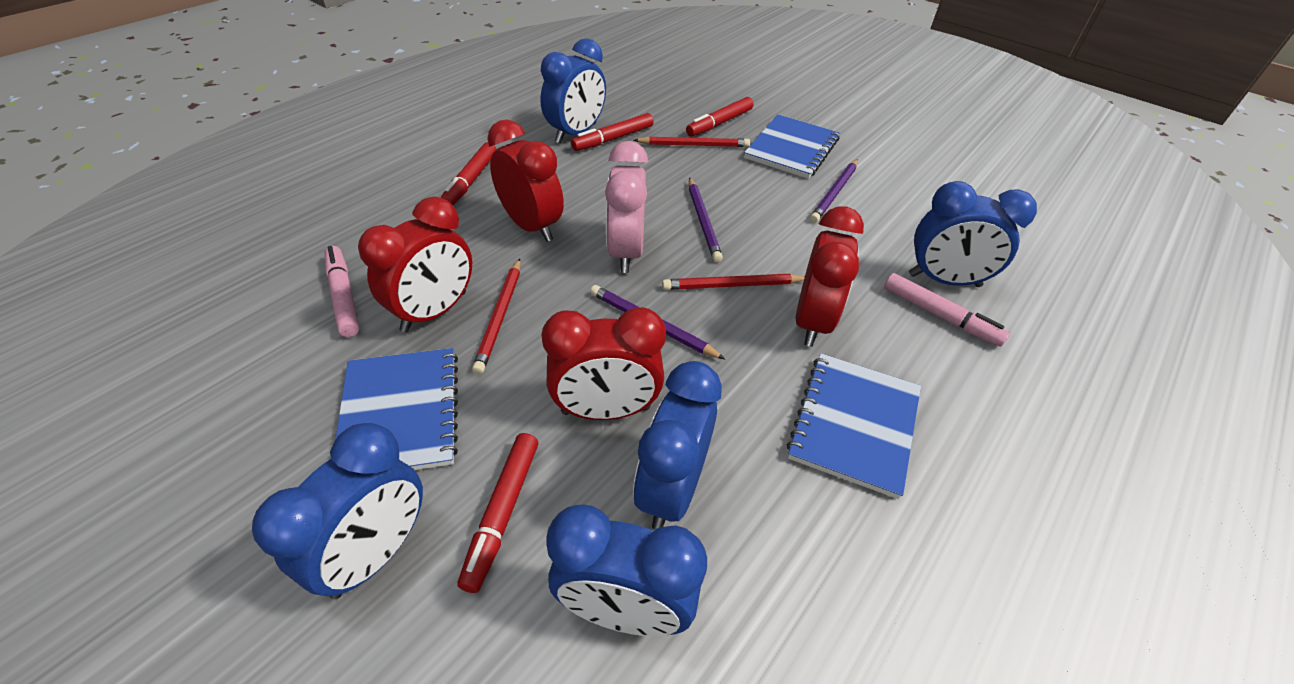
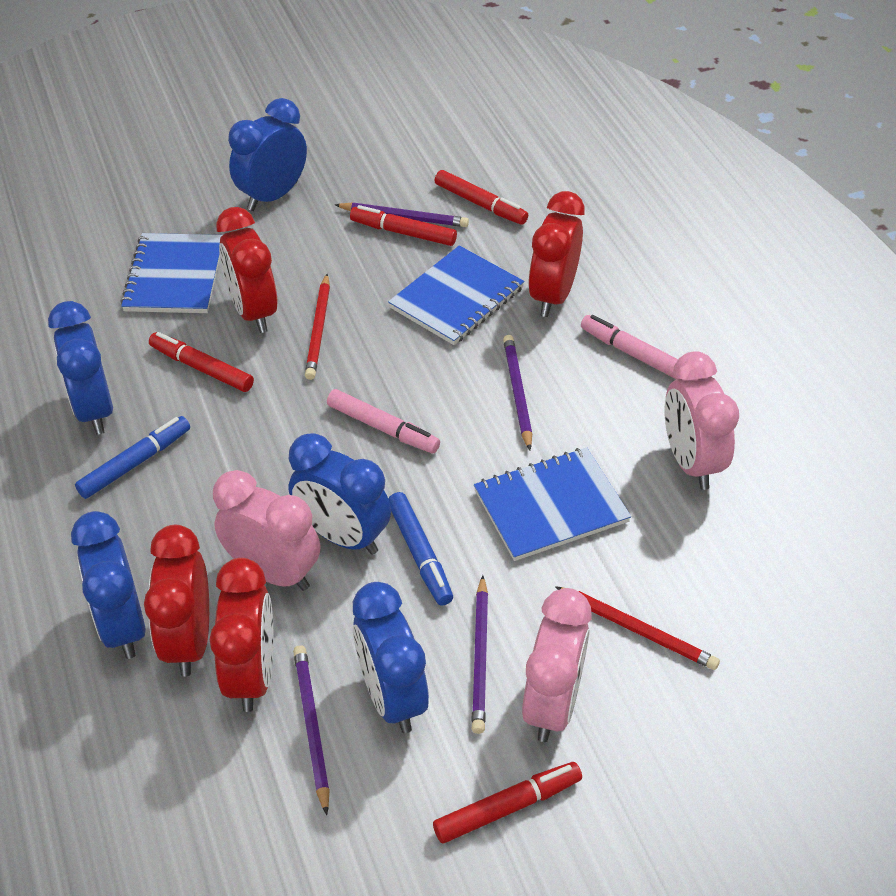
blue marker: 0 -> 2
pink clock: 1 -> 3
purple pencil: 3 -> 4
red pencil: 3 -> 2

